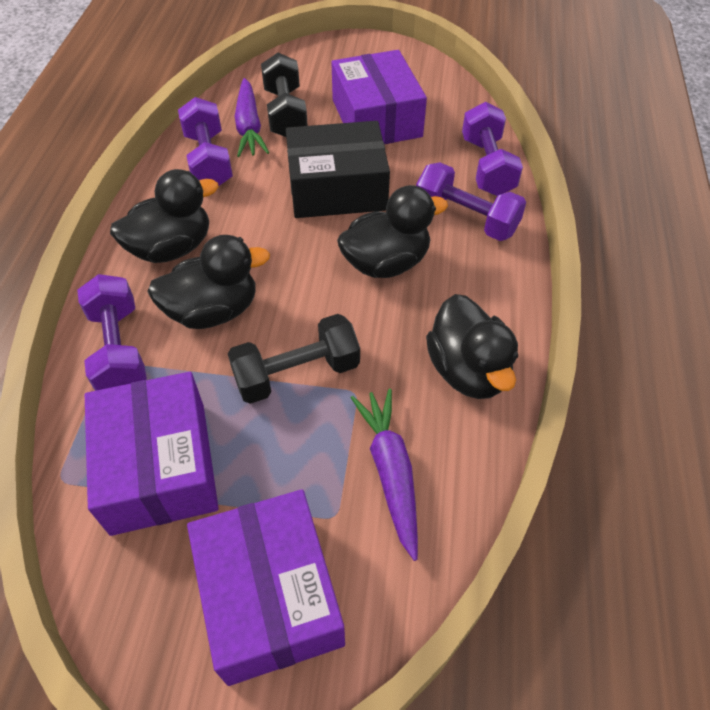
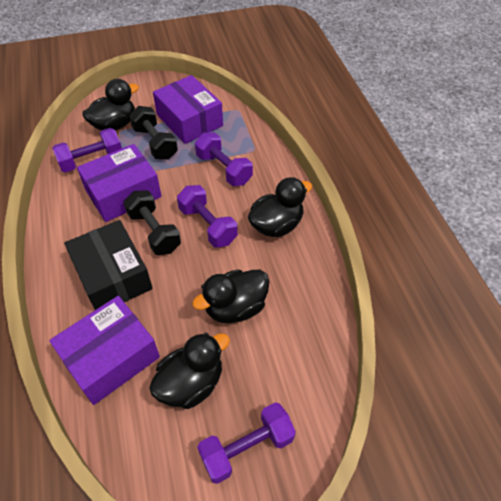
purple carrot: 2 -> 0

